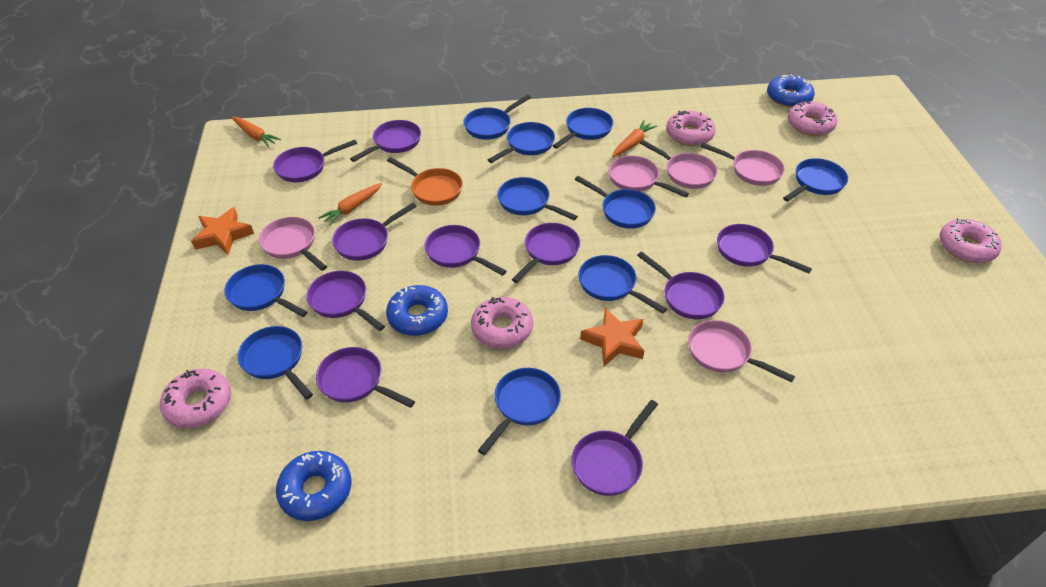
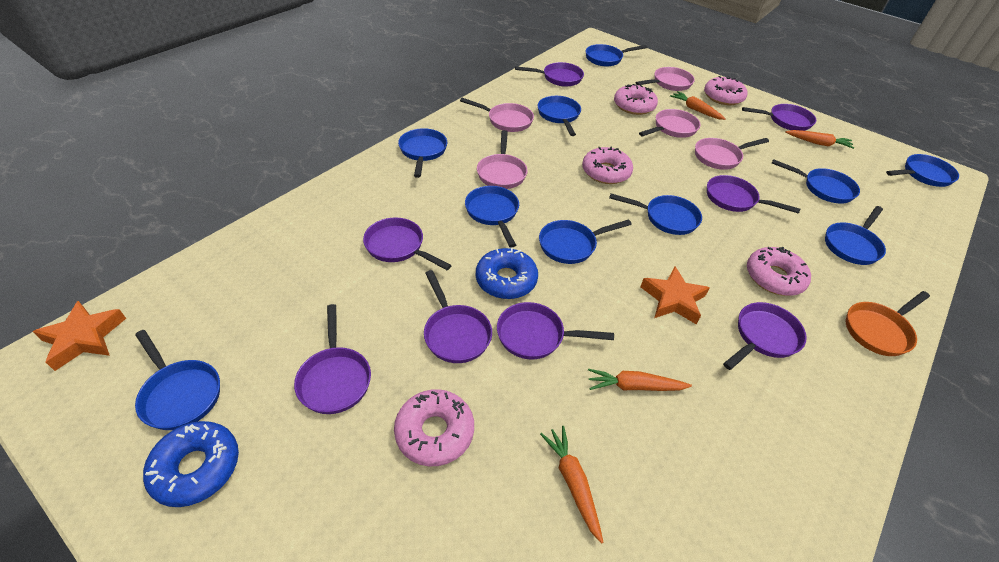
blue donut: 3 -> 2
orange carrot: 3 -> 4
purple pan: 10 -> 8

